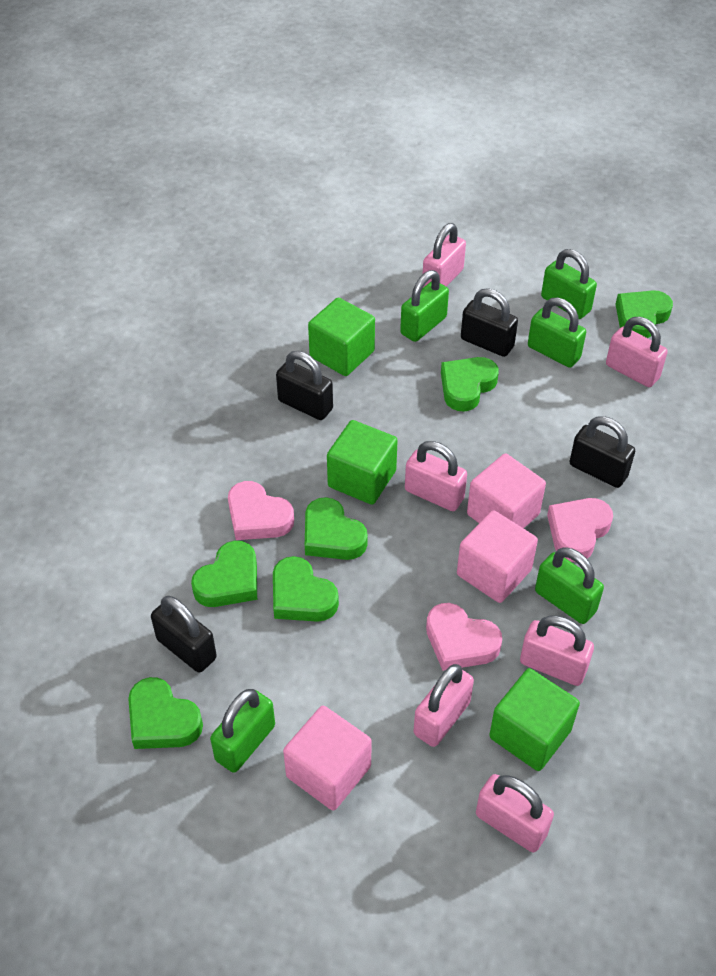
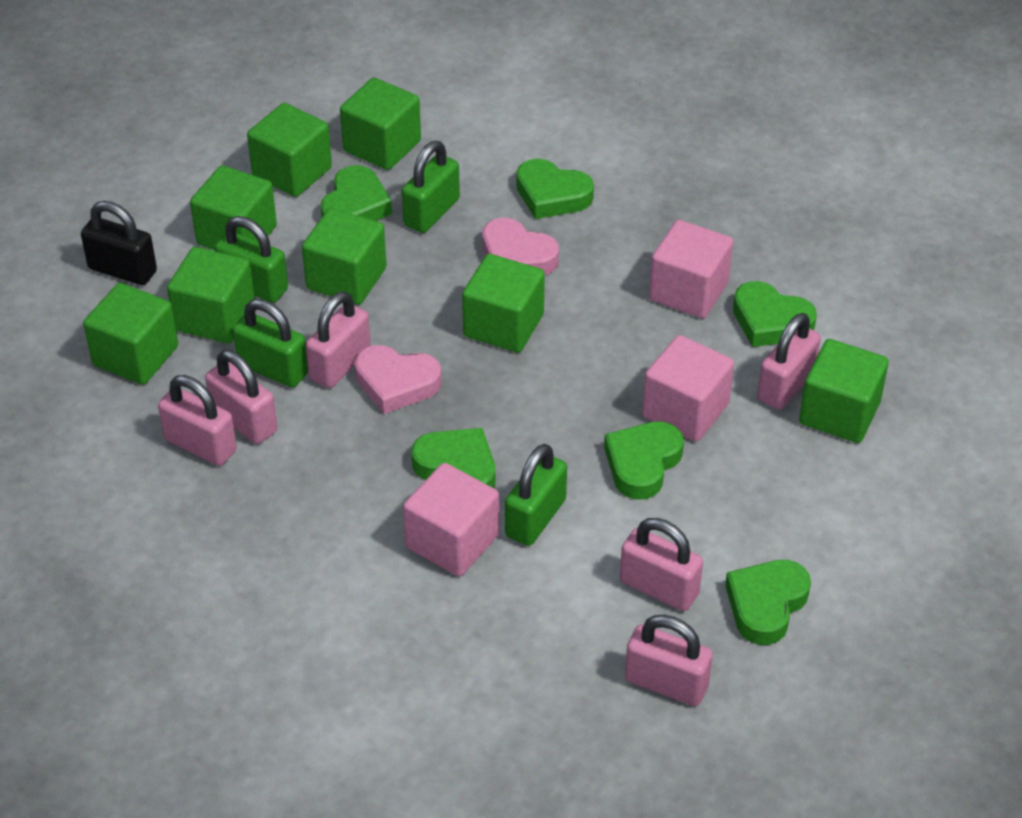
black padlock: 4 -> 1
green cube: 3 -> 8
green padlock: 5 -> 4
pink heart: 3 -> 2

